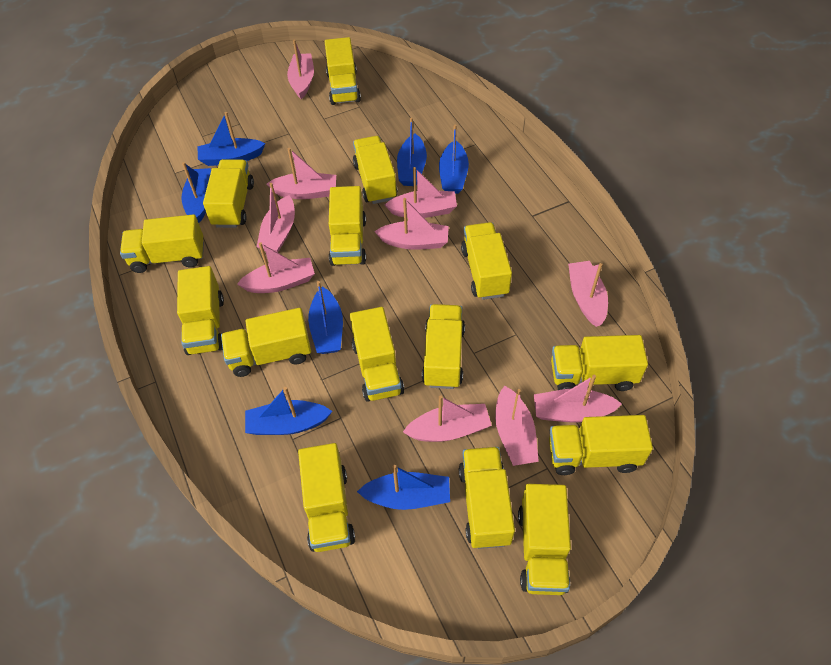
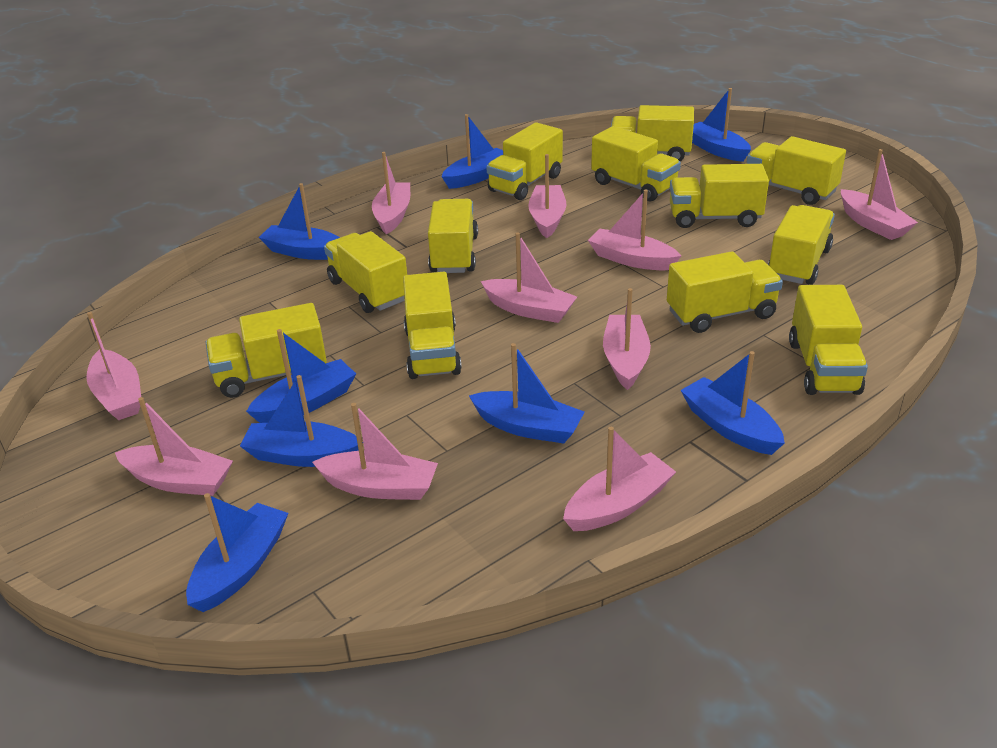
blue boat: 7 -> 8
yellow truck: 15 -> 12

